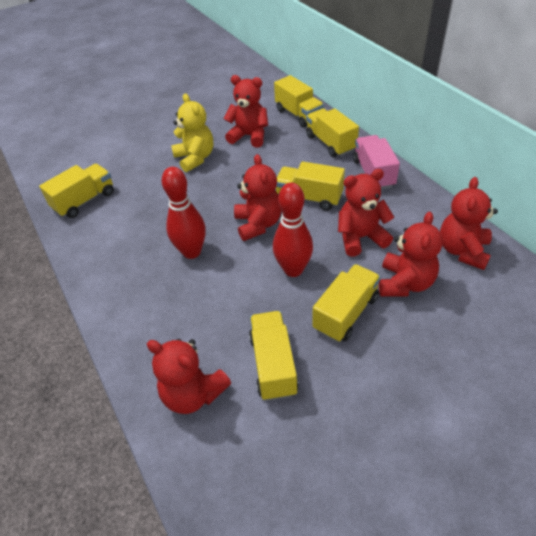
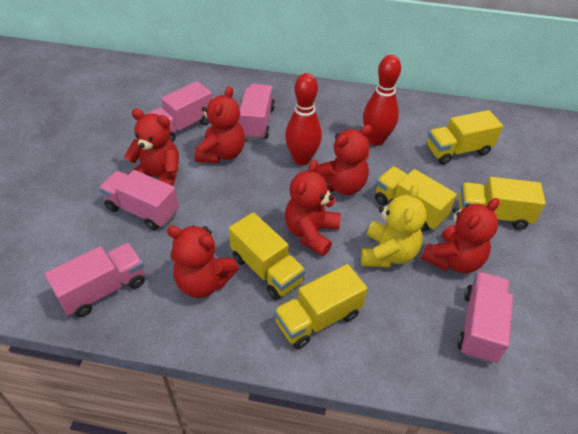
pink truck: 1 -> 5
yellow truck: 6 -> 5

